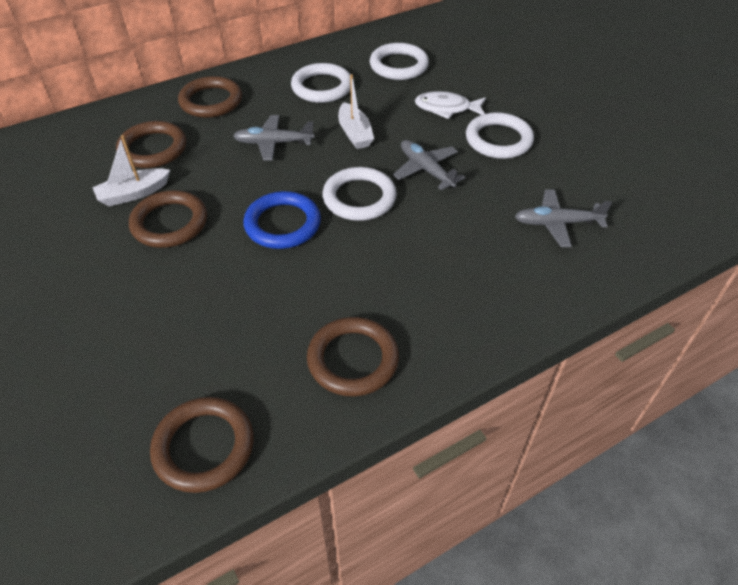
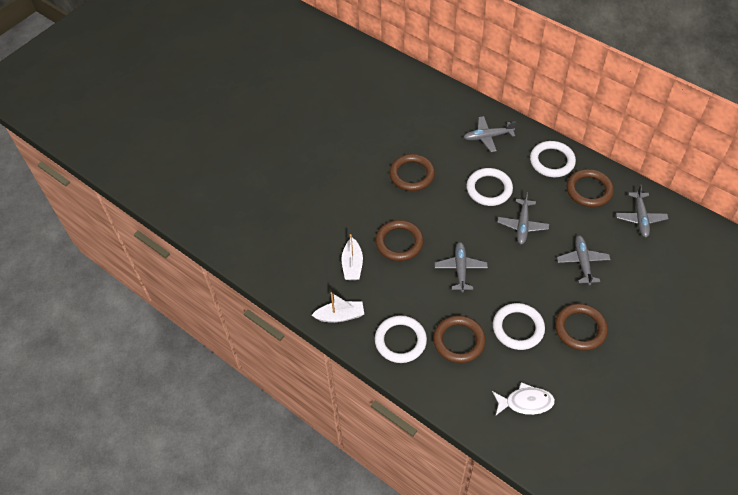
blue ring: 1 -> 0
grey plane: 3 -> 5

